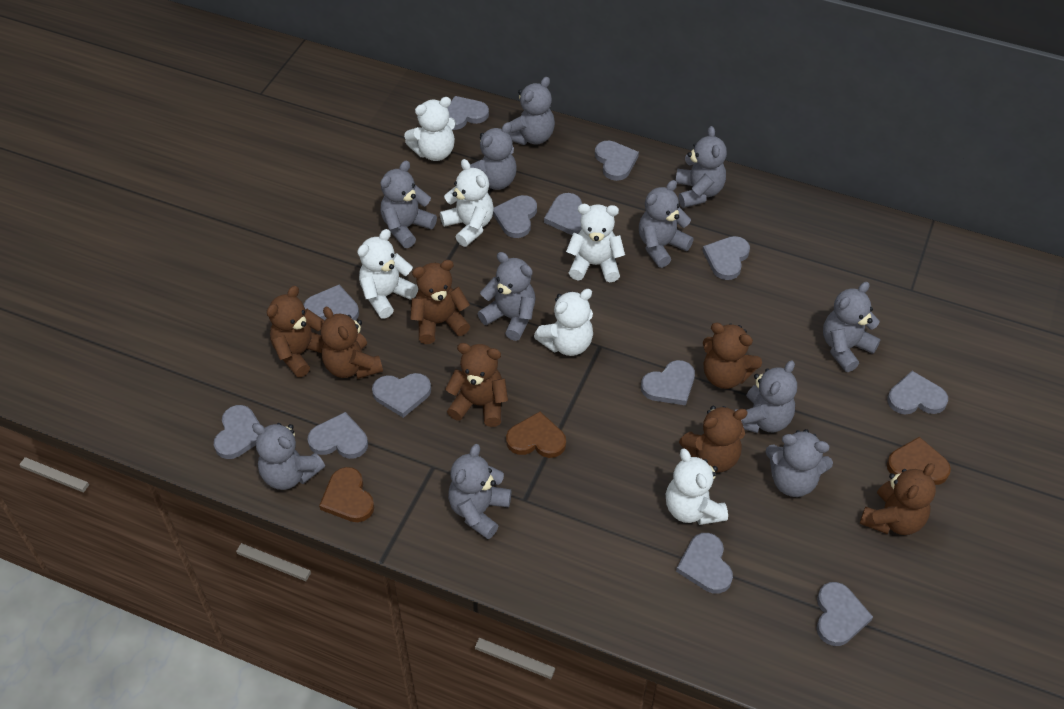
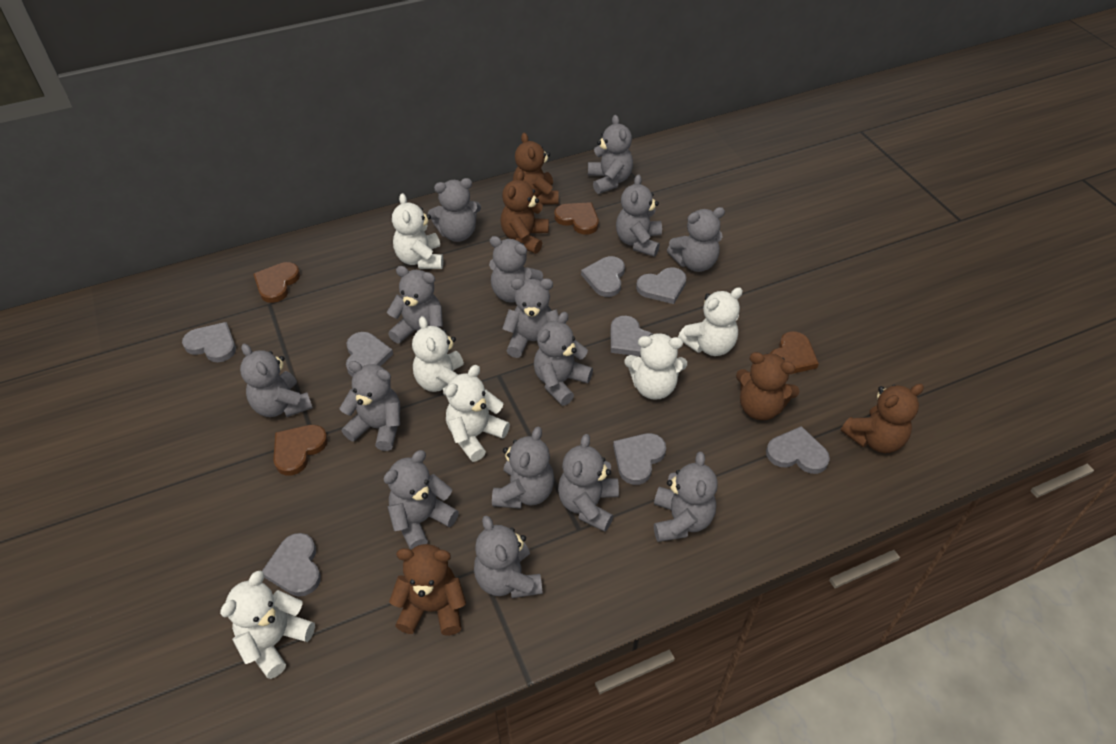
brown heart: 3 -> 4
brown teddy bear: 7 -> 5
grey heart: 13 -> 8
grey teddy bear: 11 -> 15

